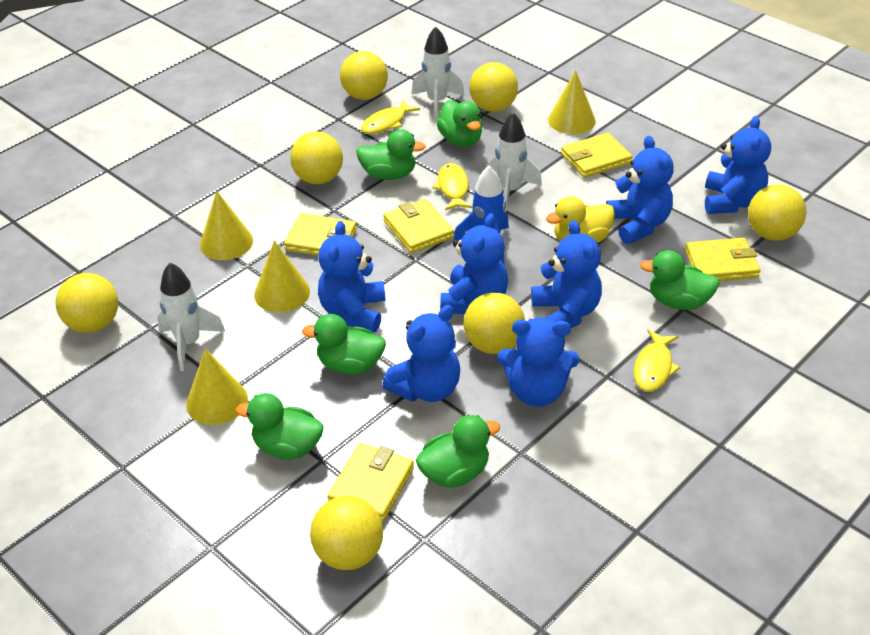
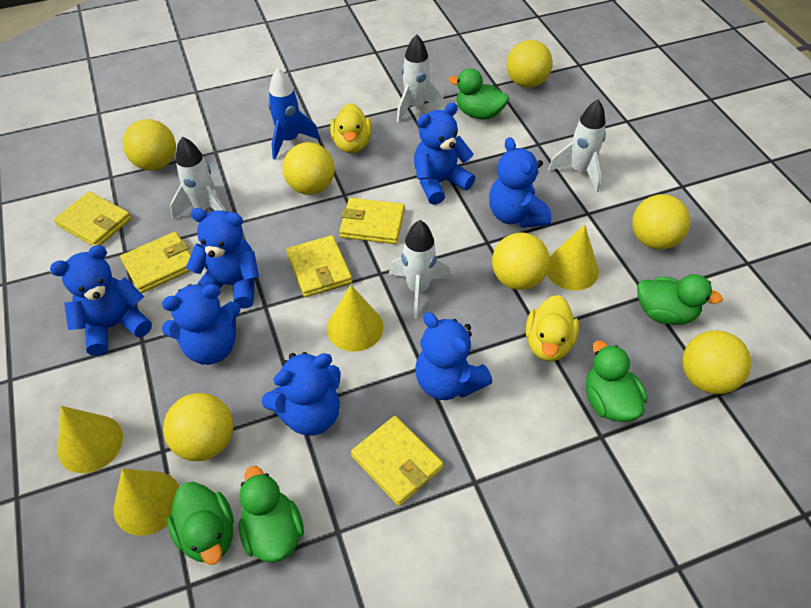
green duck: 6 -> 5
white rocket: 3 -> 4
yellow duck: 1 -> 2
yellow fish: 3 -> 0

